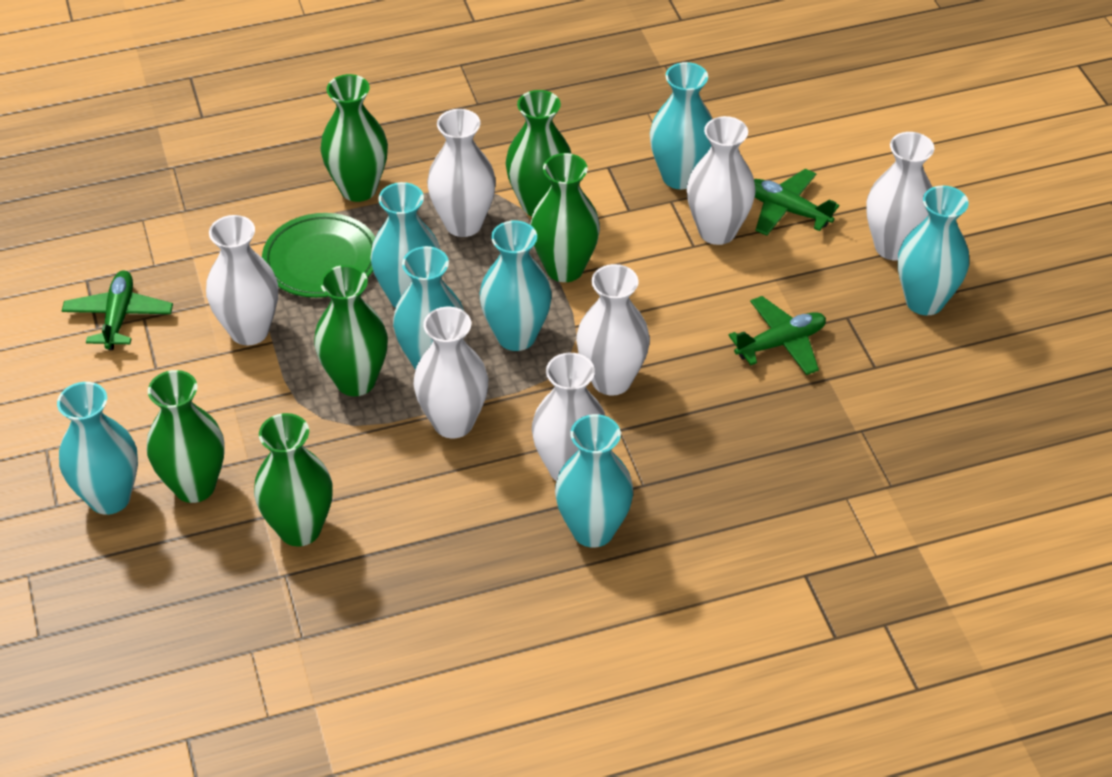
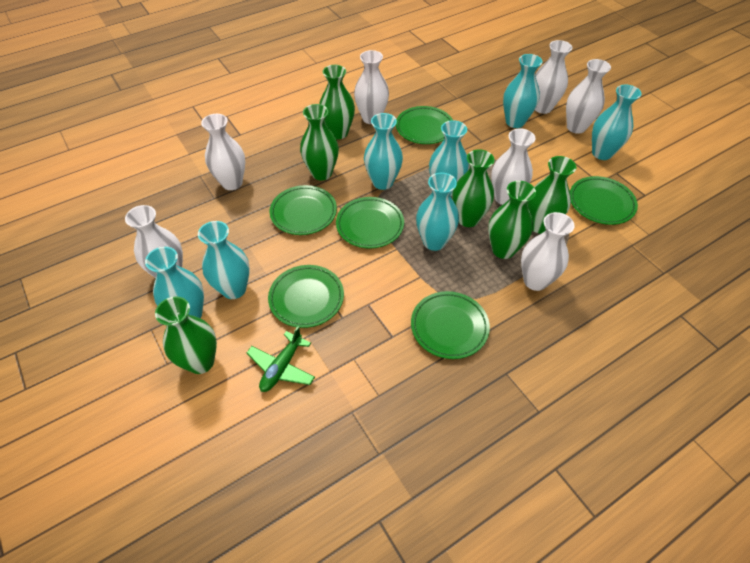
green plane: 3 -> 1
green plate: 1 -> 6

